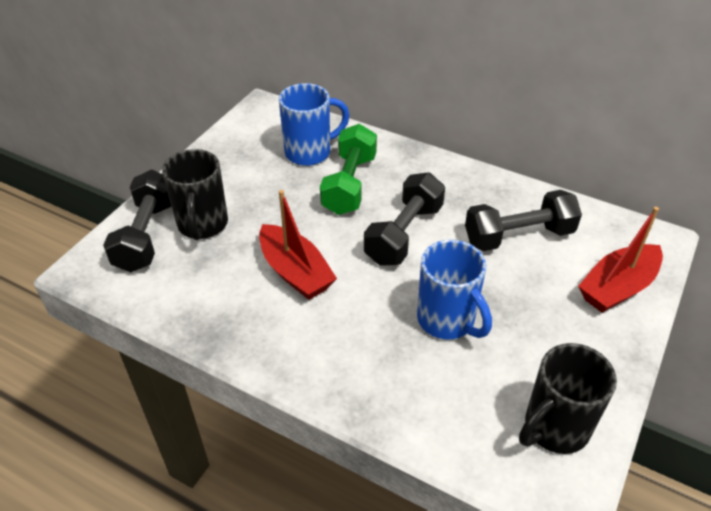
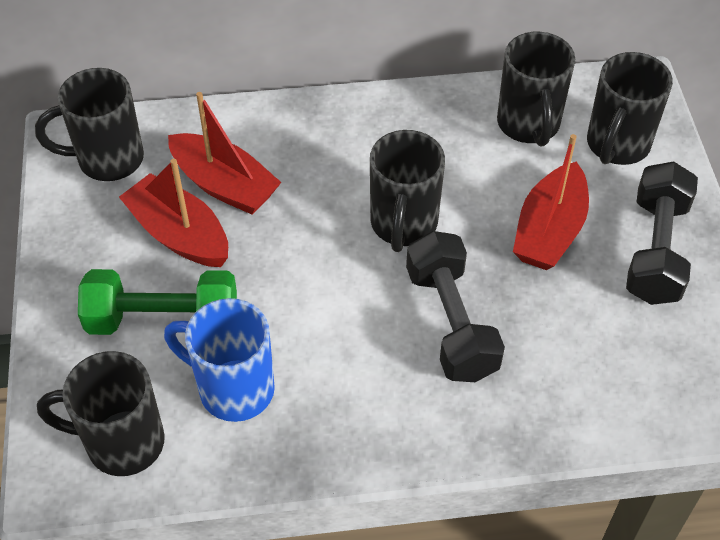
black dumbbell: 3 -> 2
black mug: 2 -> 5
blue mug: 2 -> 1
red boat: 2 -> 3

